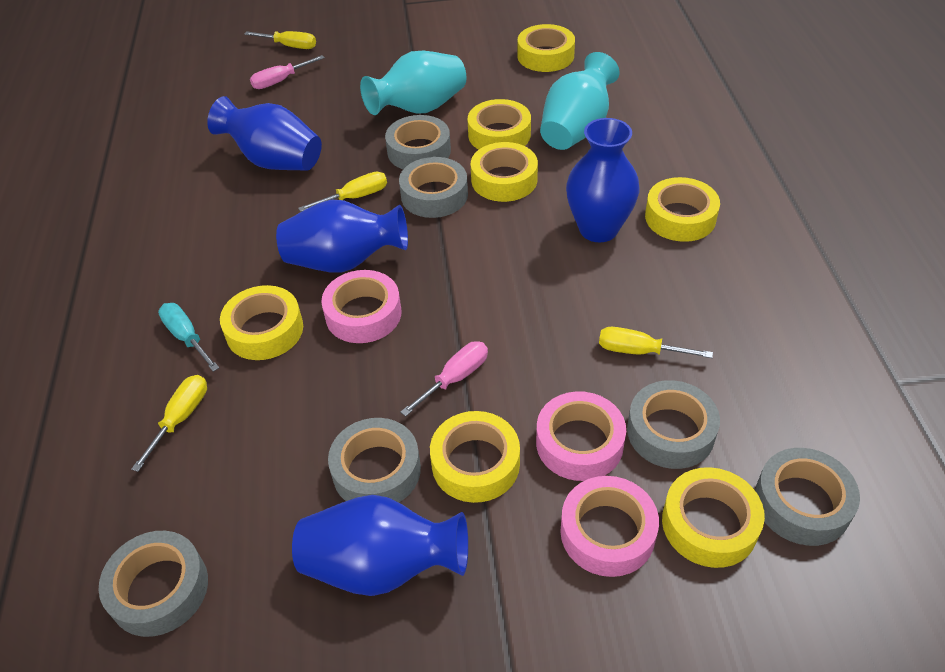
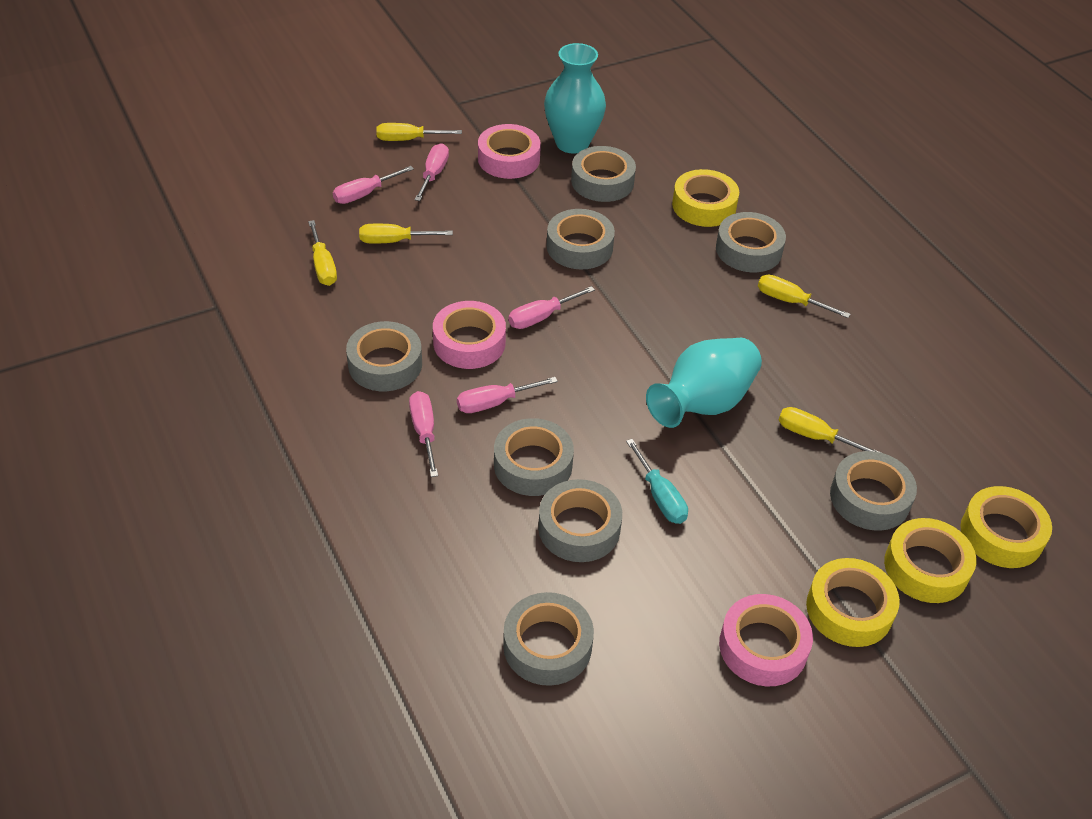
blue vase: 4 -> 0
grey tape: 6 -> 8
pink screwdriver: 2 -> 5
yellow screwdriver: 4 -> 5
yellow tape: 7 -> 4

